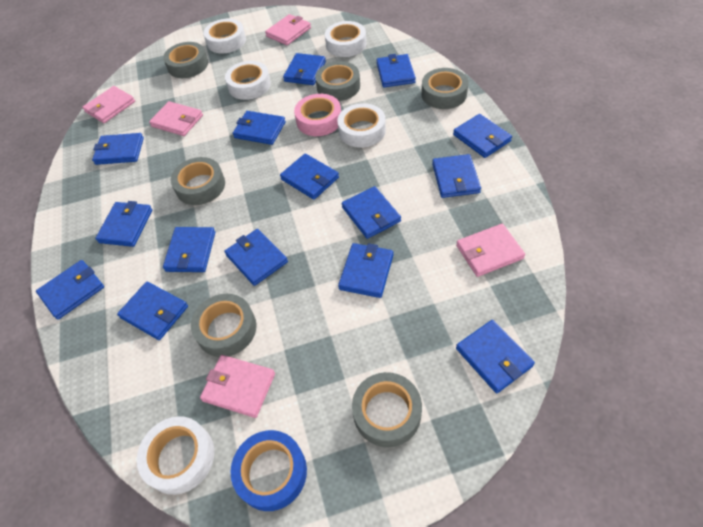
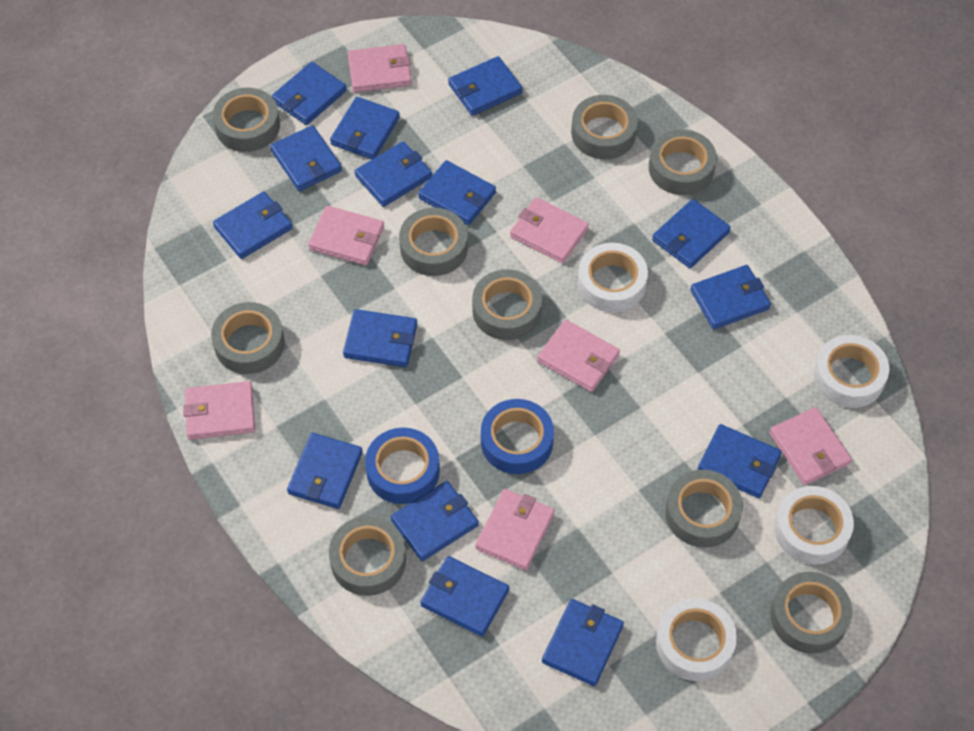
blue tape: 1 -> 2
grey tape: 6 -> 9
pink tape: 1 -> 0
pink wallet: 5 -> 7
white tape: 5 -> 4

